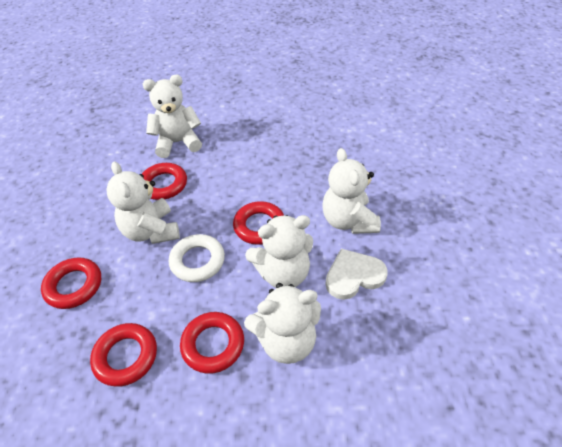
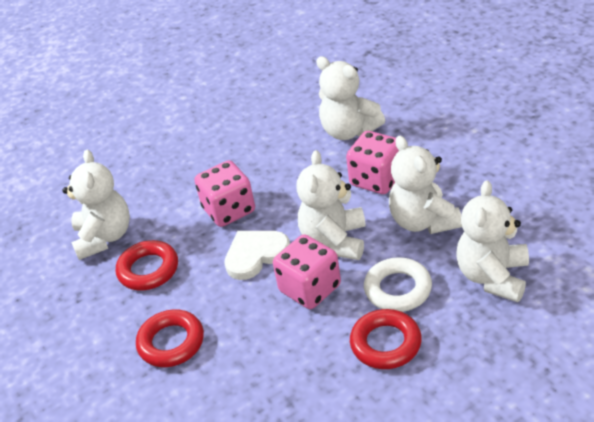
pink dice: 0 -> 3
red ring: 5 -> 3

